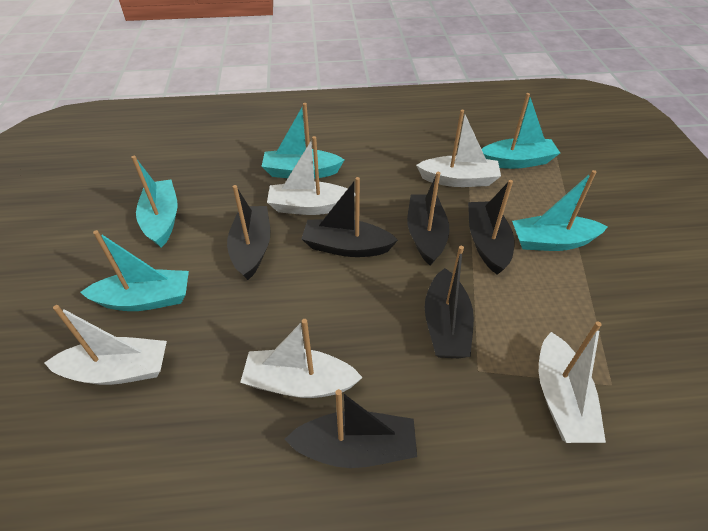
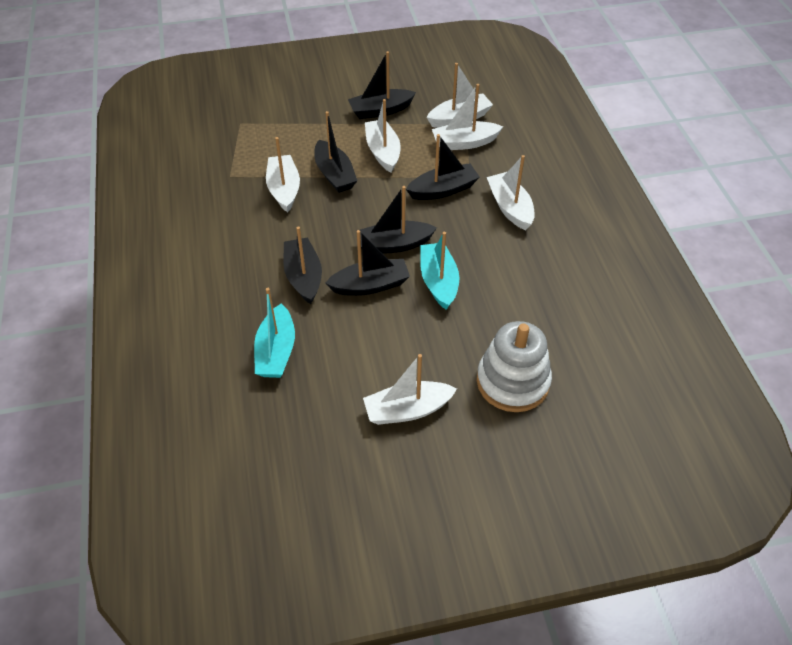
turquoise boat: 5 -> 2
white boat: 5 -> 6
white stacking toy: 0 -> 1

